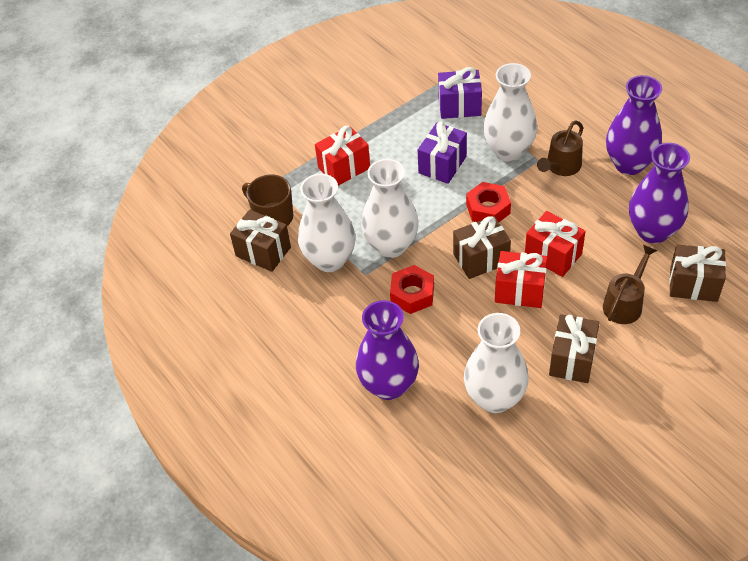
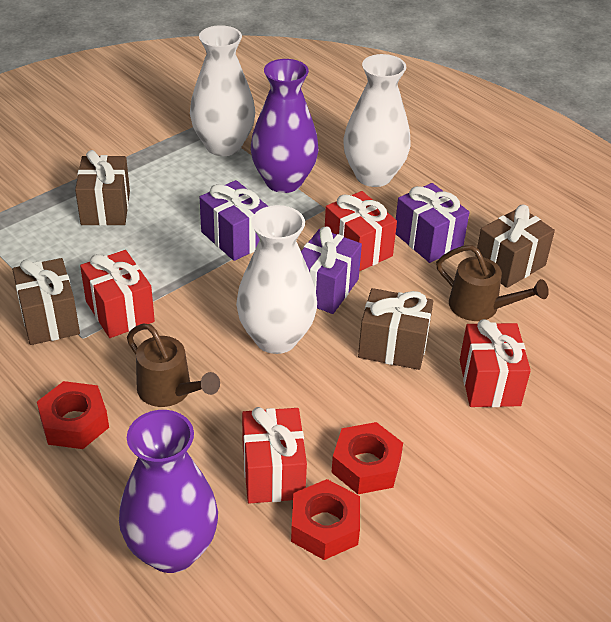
brown mug: 1 -> 0
purple gift: 2 -> 3
purple vase: 3 -> 2
red gift: 3 -> 4
red nut: 2 -> 3
white vase: 4 -> 3

